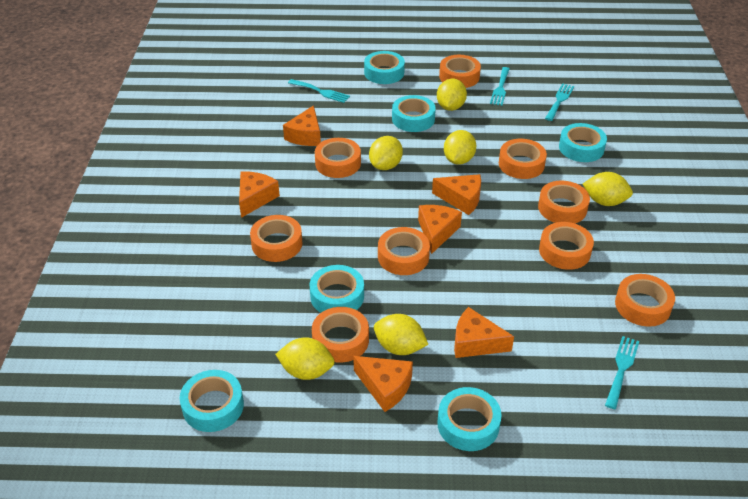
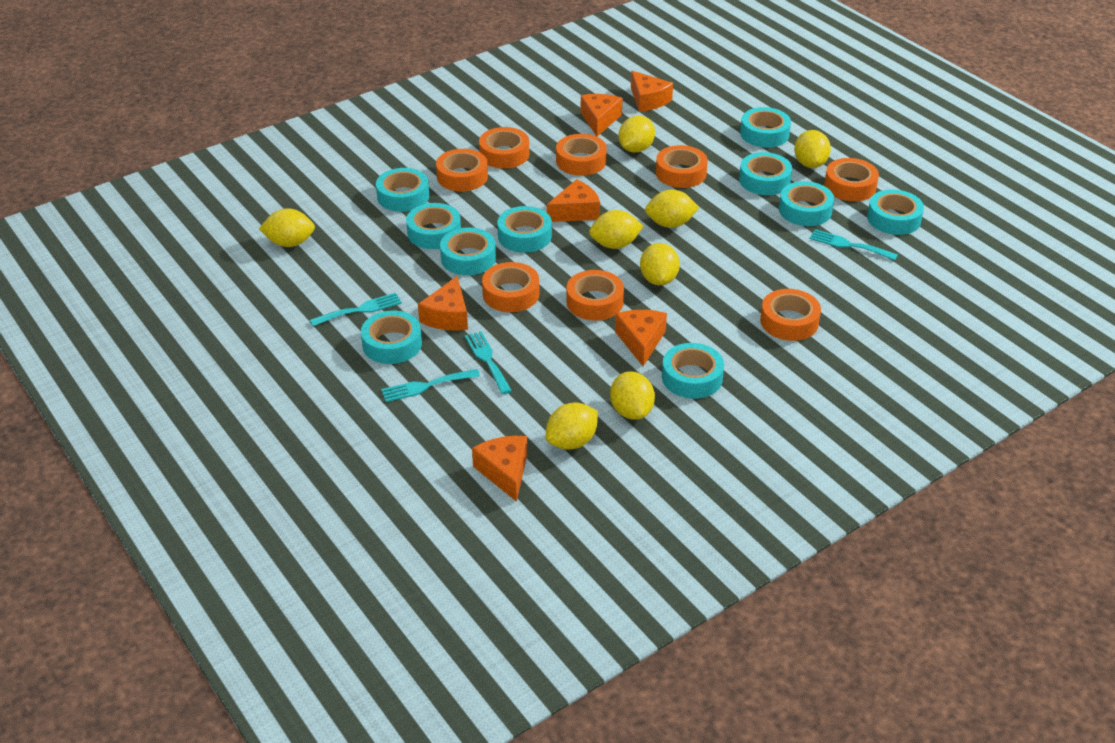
orange tape: 9 -> 8
turquoise tape: 6 -> 10
yellow lemon: 6 -> 8

